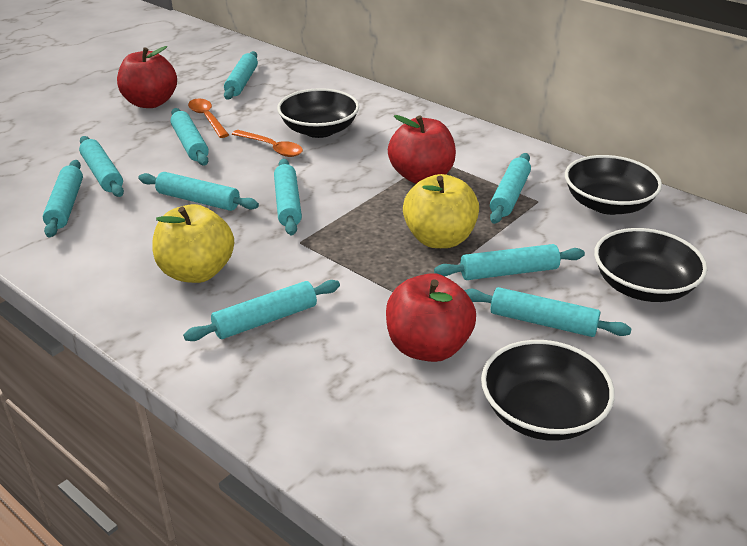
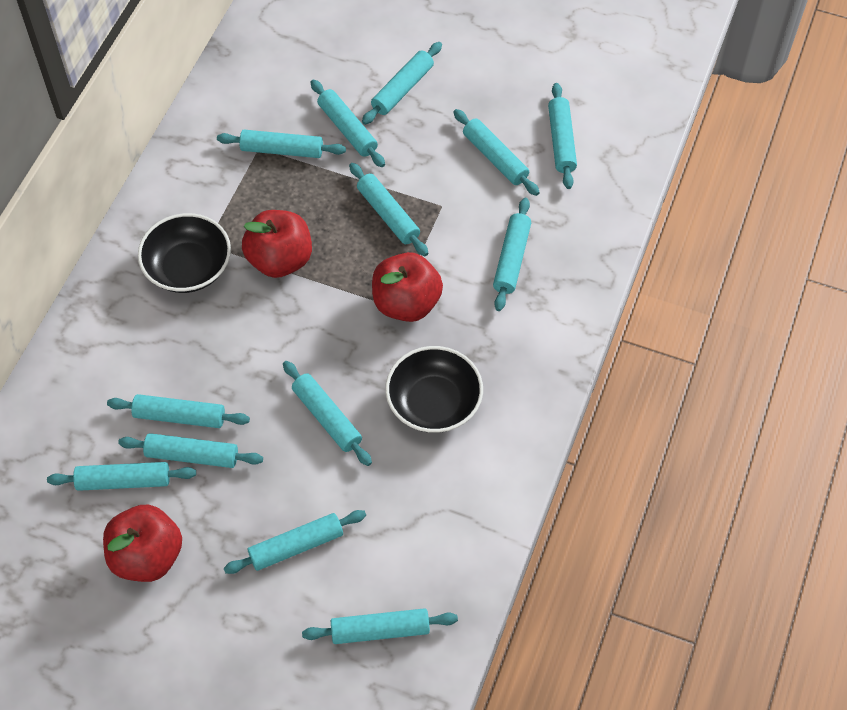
black bowl: 4 -> 2
orange spoon: 2 -> 0
turquoise rolling pin: 10 -> 13
yellow apple: 2 -> 0

